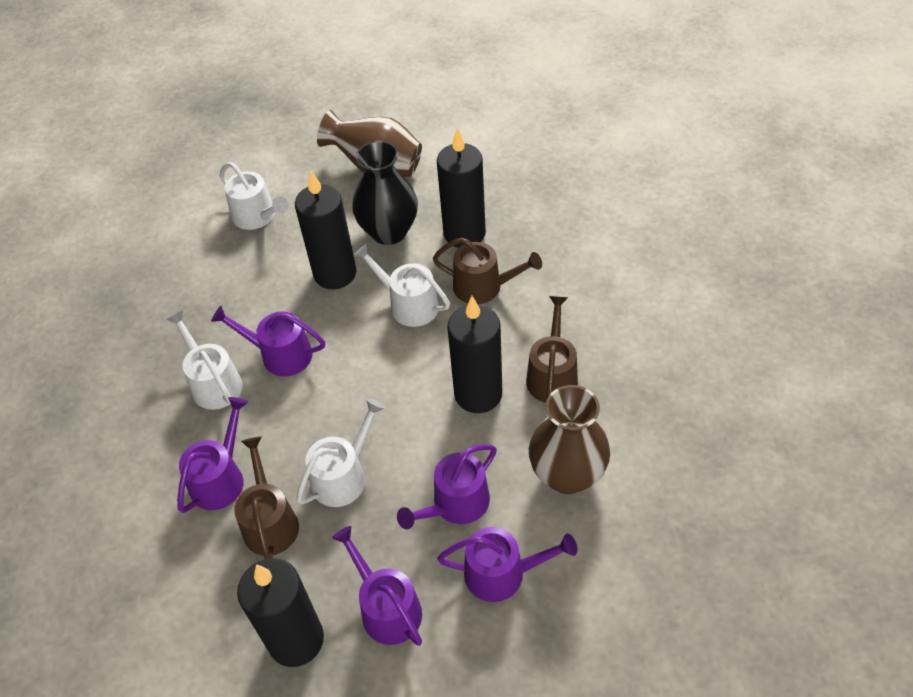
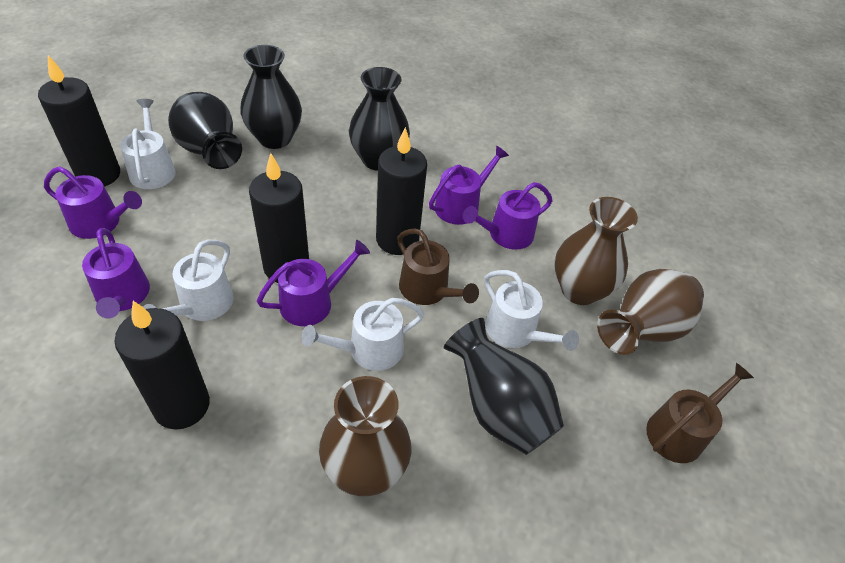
black vase: 1 -> 4
brown vase: 2 -> 3
brown watering can: 3 -> 2

